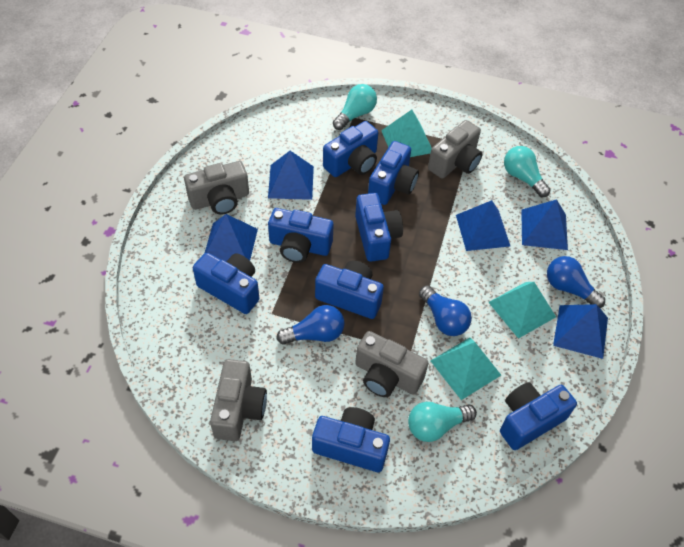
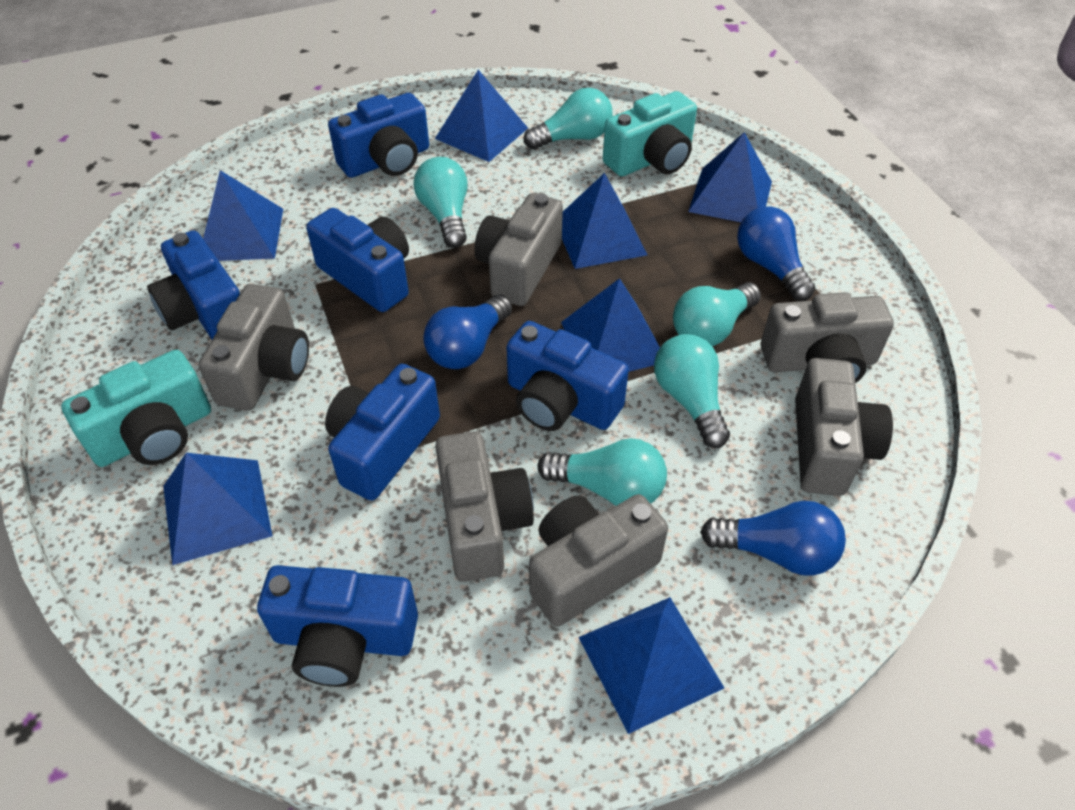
blue camera: 8 -> 6
blue pyramid: 5 -> 7
grey camera: 4 -> 6
turquoise camera: 0 -> 2
turquoise light bulb: 3 -> 5
turquoise pyramid: 3 -> 0

